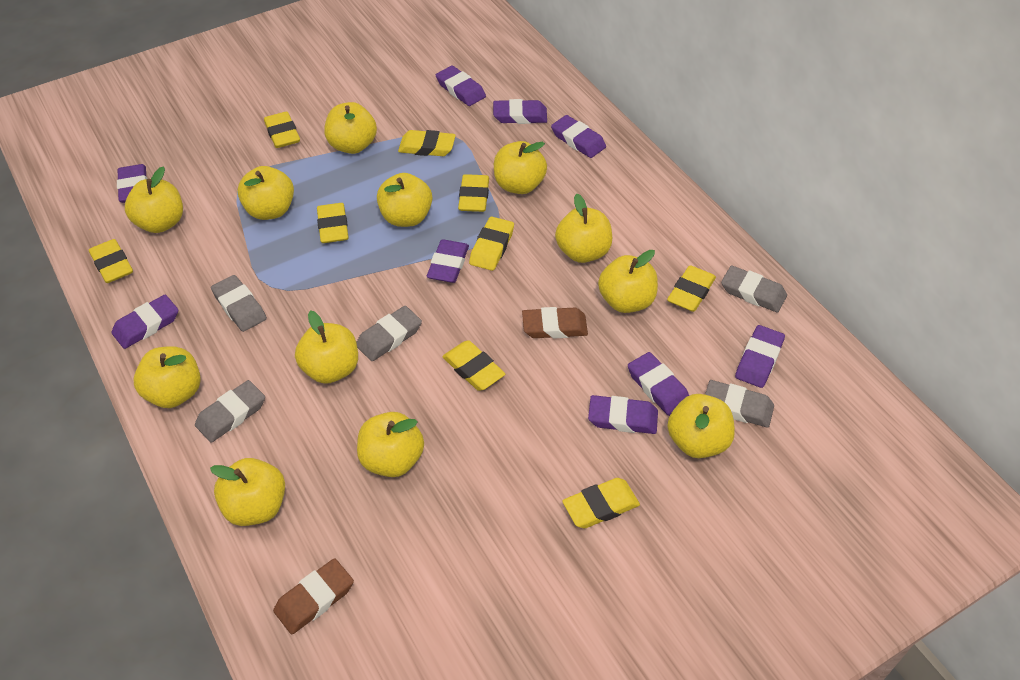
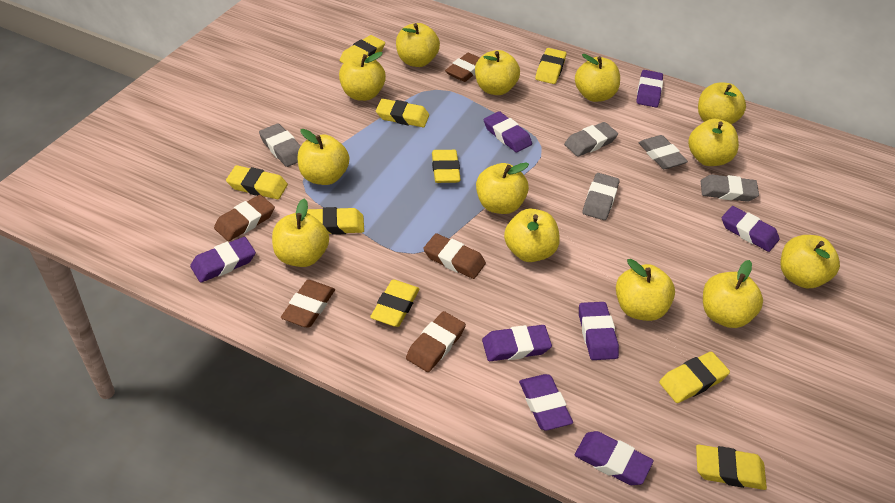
brown eraser: 2 -> 5
purple eraser: 9 -> 8
yellow apple: 12 -> 13

